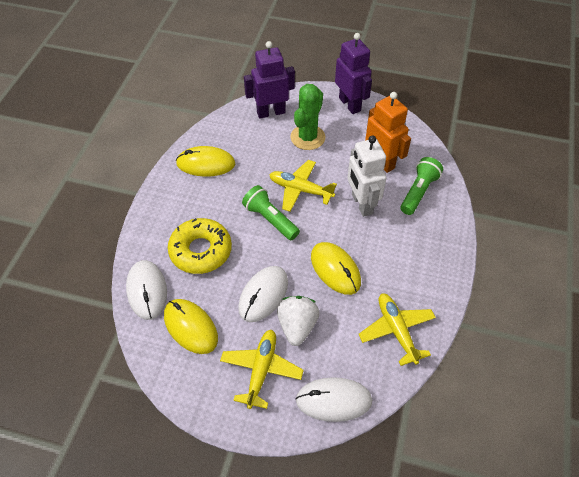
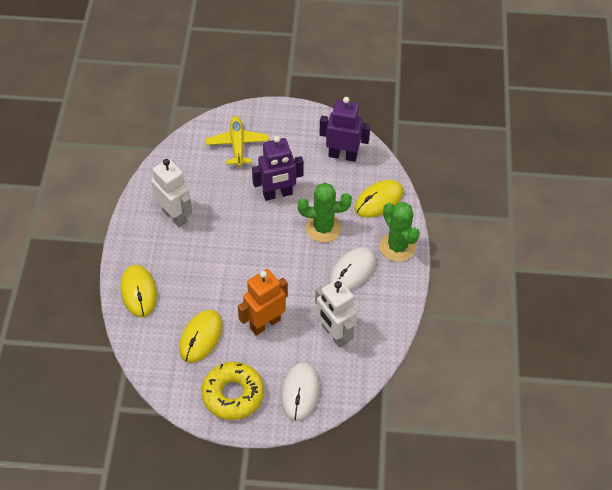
green cactus: 1 -> 2
green flashlight: 2 -> 0
white mouse: 3 -> 2
white robot: 1 -> 2
white strawberry: 1 -> 0
yellow plane: 3 -> 1

